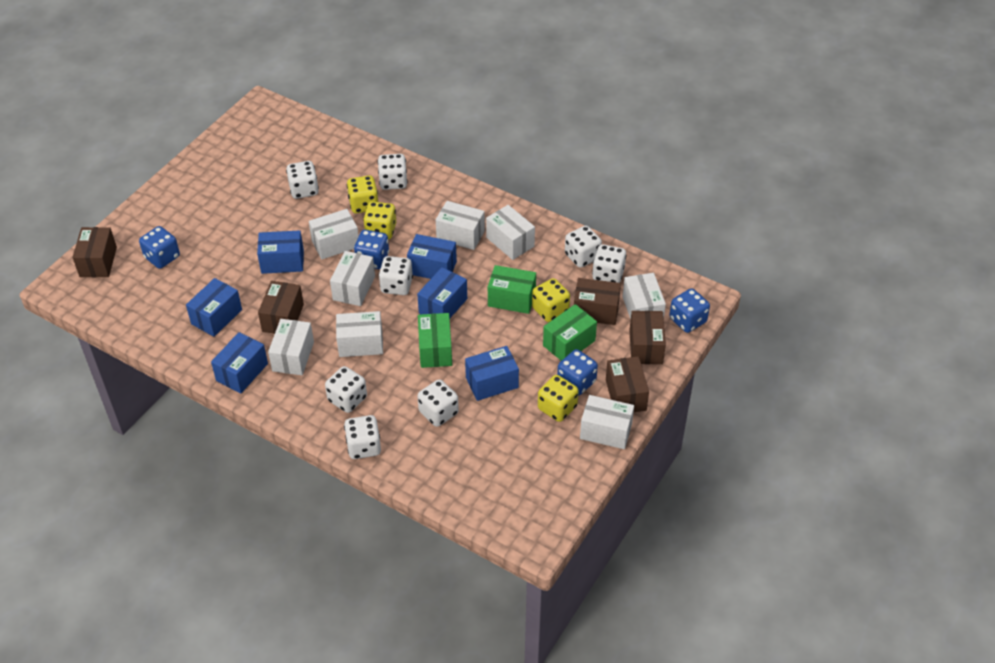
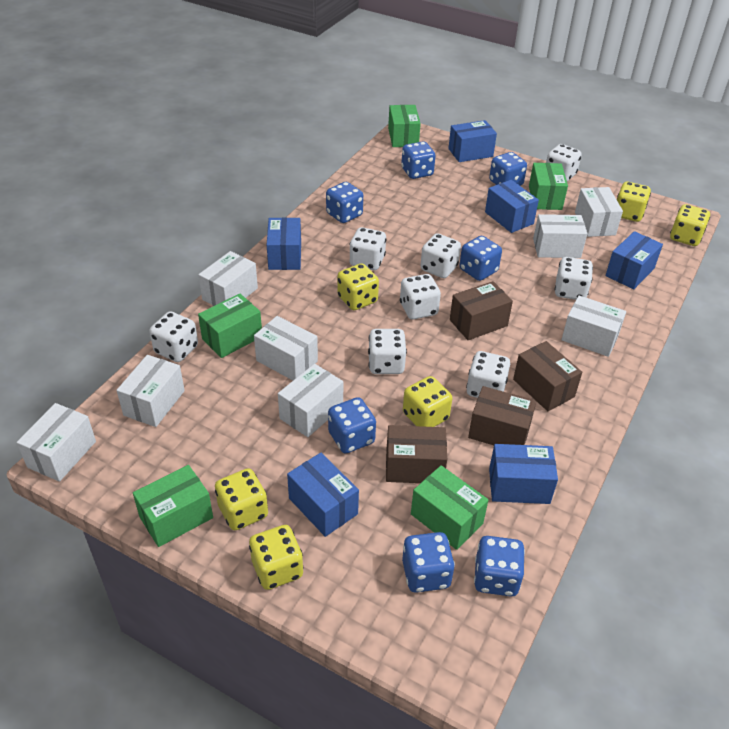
blue dice: 4 -> 7
brown box: 5 -> 4
green box: 3 -> 5
yellow dice: 4 -> 6

